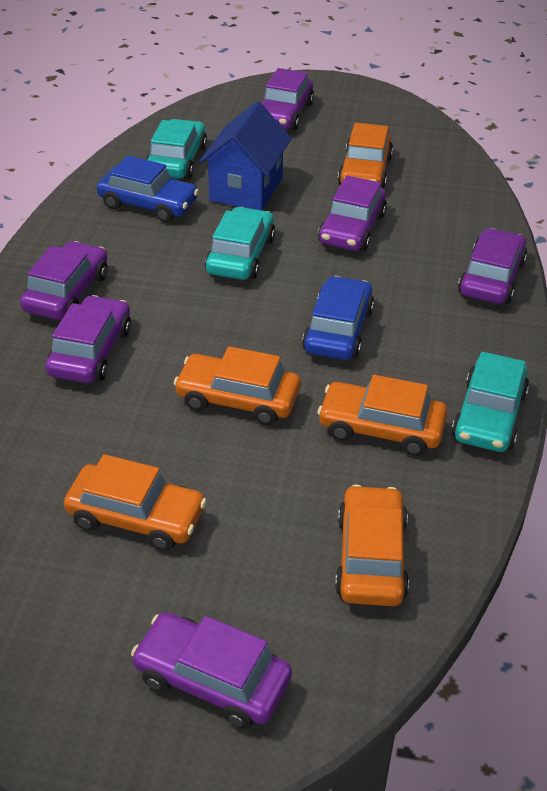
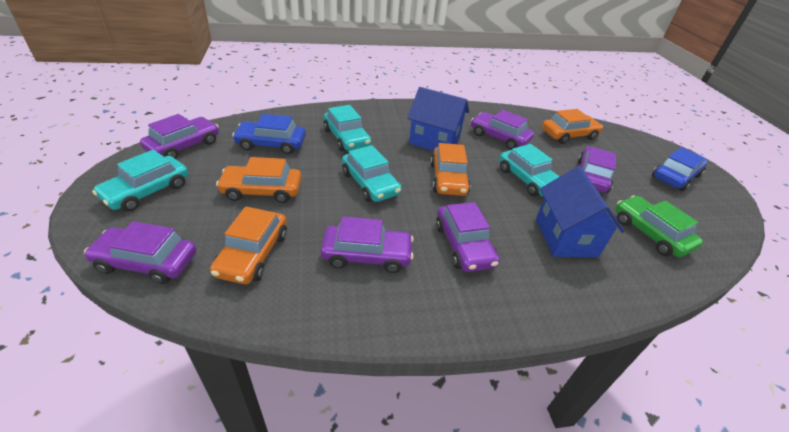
blue house: 1 -> 2
green car: 0 -> 1
orange car: 5 -> 4
turquoise car: 3 -> 4

